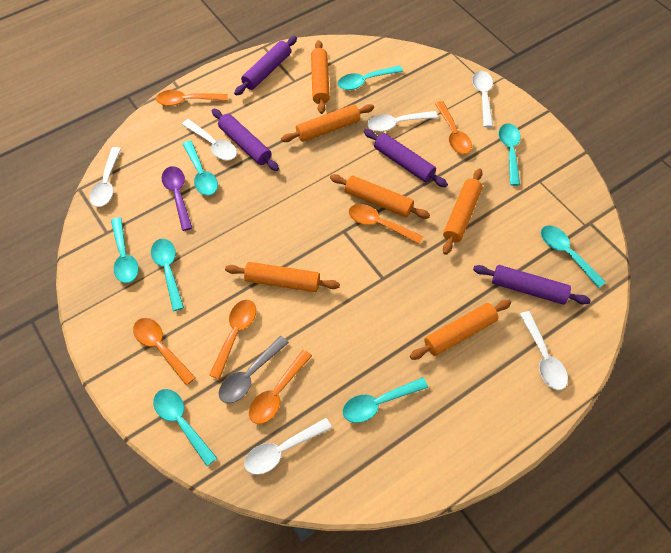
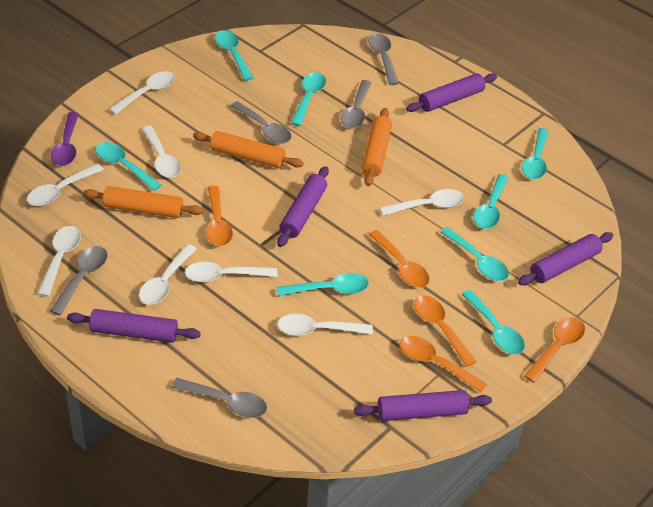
grey spoon: 1 -> 5
orange rolling pin: 6 -> 3
orange spoon: 6 -> 5
purple rolling pin: 4 -> 5
white spoon: 6 -> 8

